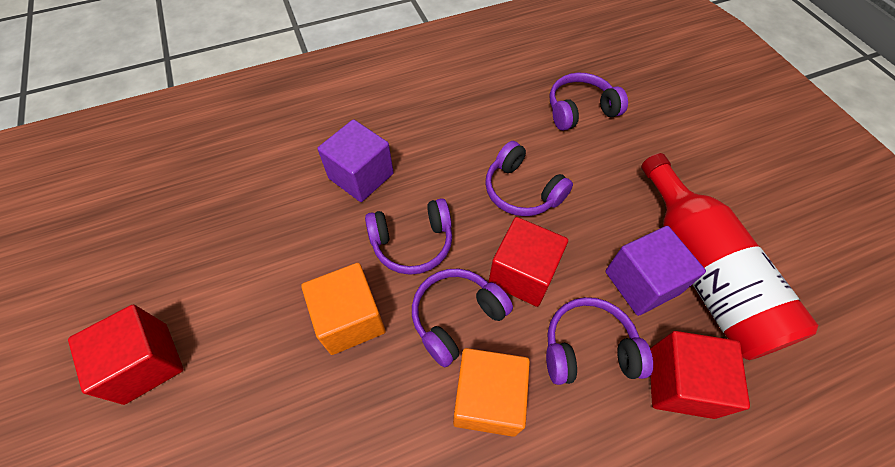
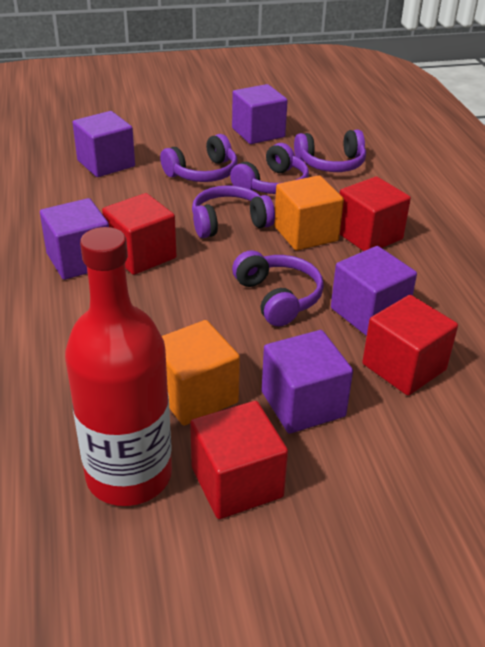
purple cube: 2 -> 5
red cube: 3 -> 4

